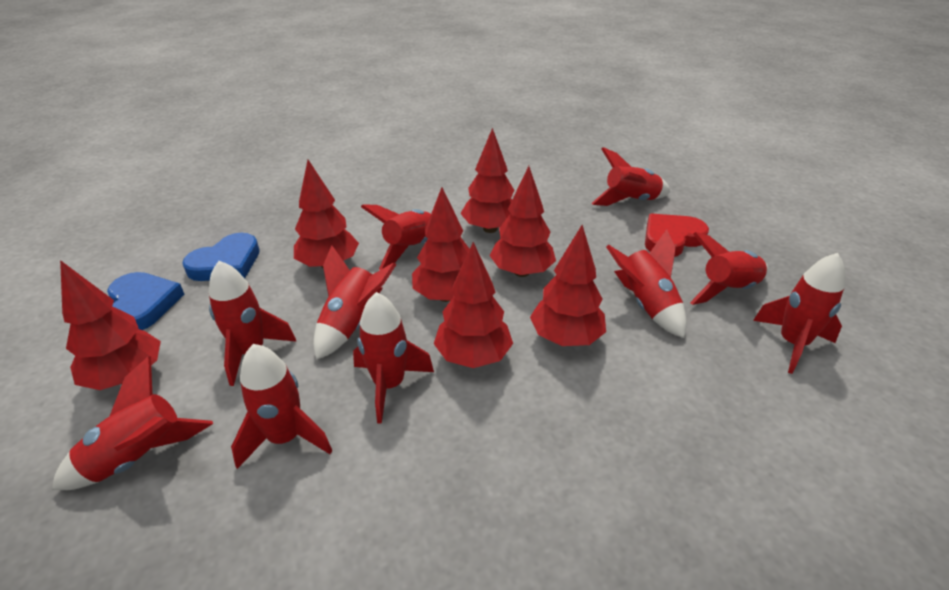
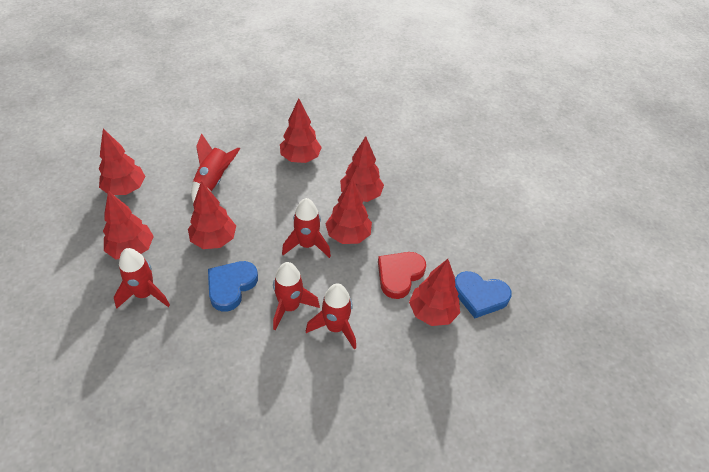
red rocket: 10 -> 5

